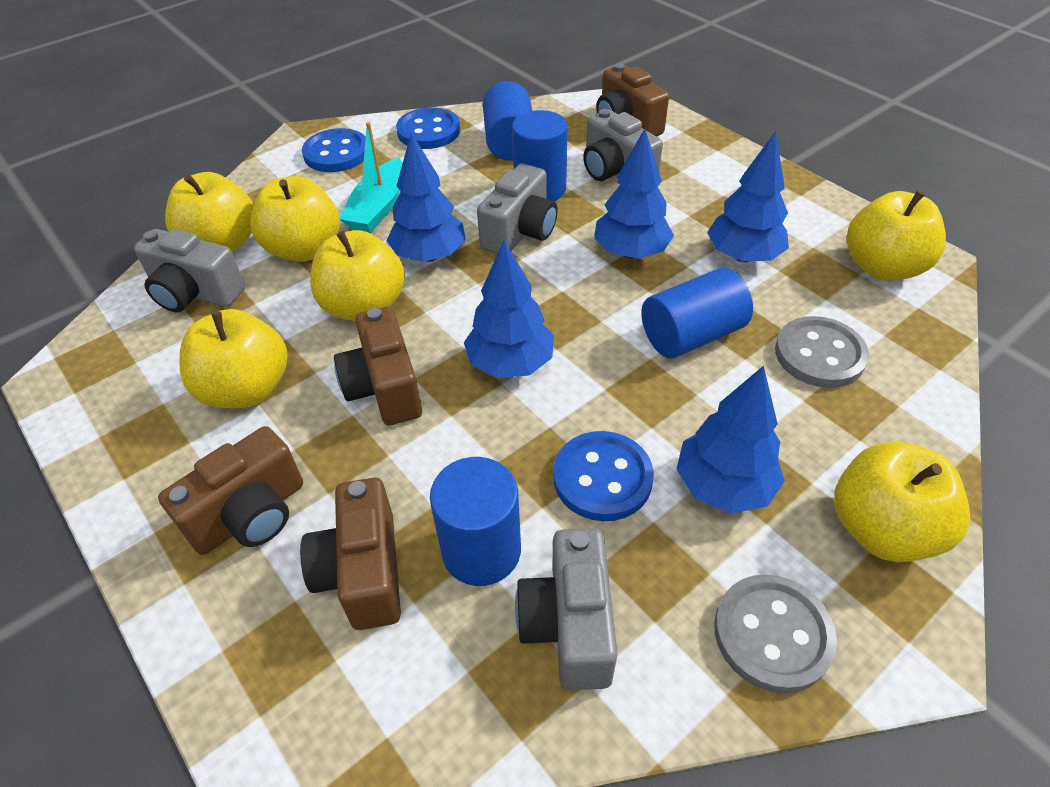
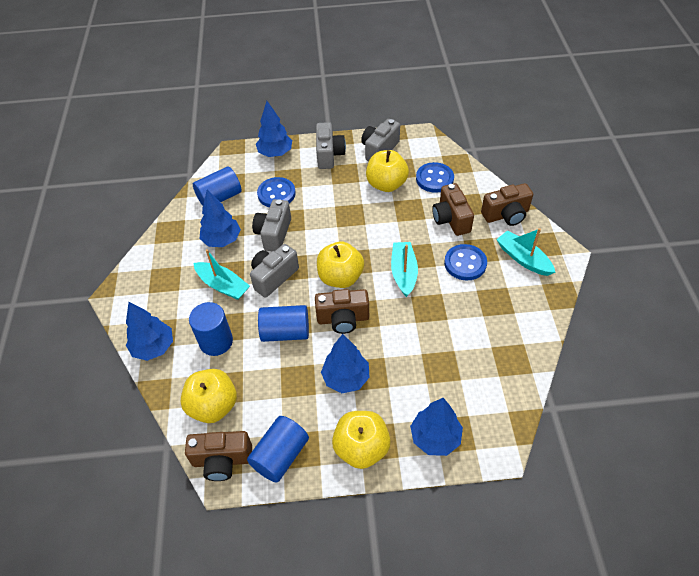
grey button: 2 -> 0
turquoise boat: 1 -> 3
yellow apple: 6 -> 4

